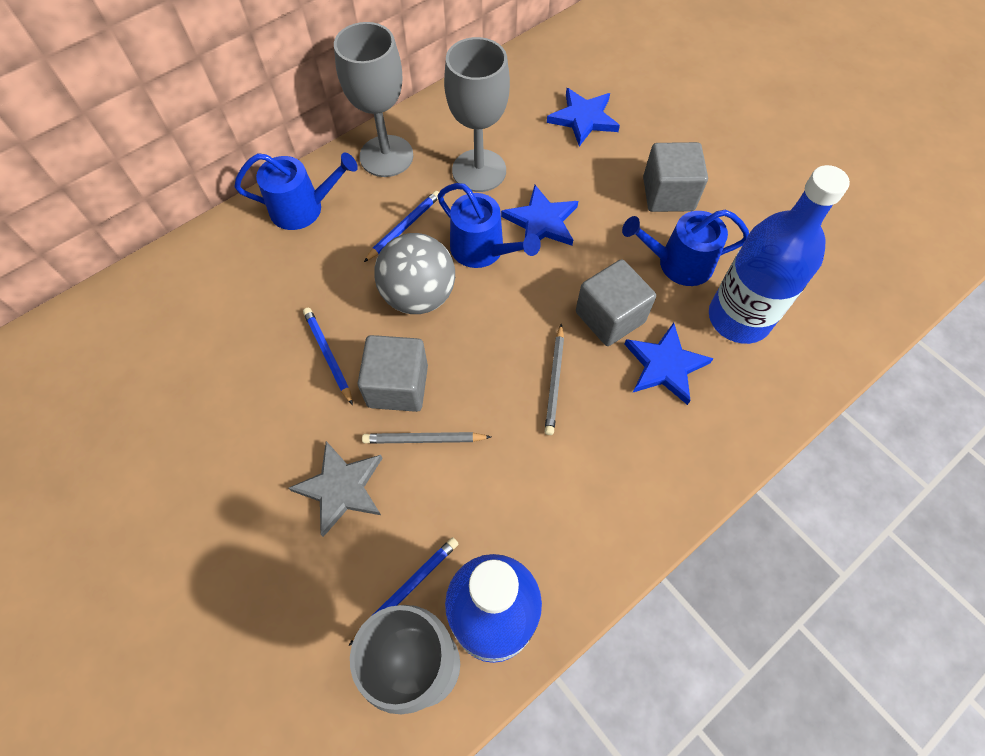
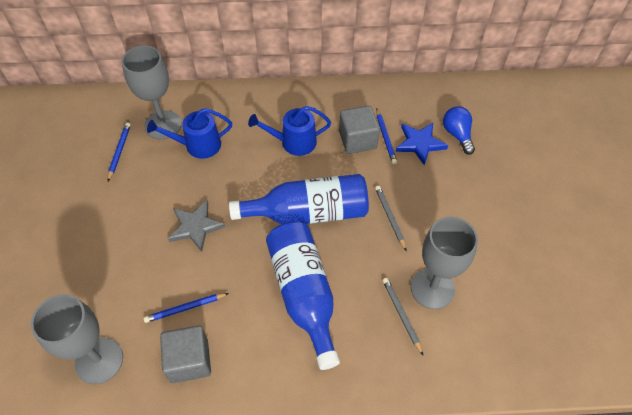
blue light bulb: 0 -> 1
blue star: 3 -> 1
blue watering can: 3 -> 2
grey ball: 1 -> 0
grey cube: 3 -> 2

